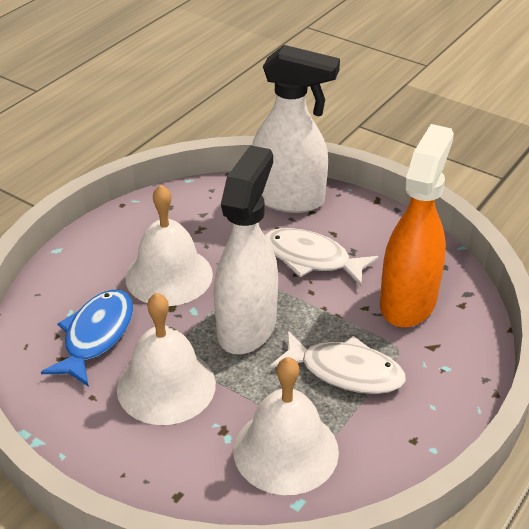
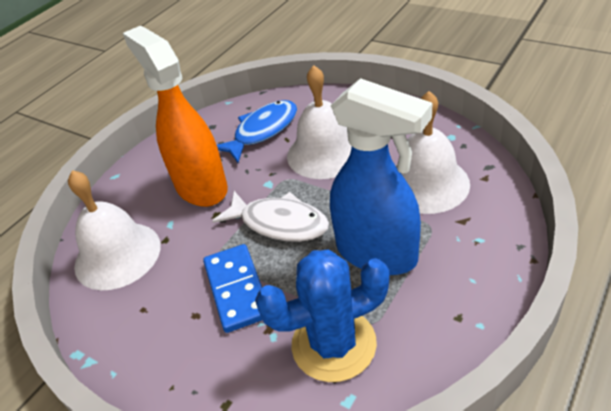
blue cactus: 0 -> 1
blue domino: 0 -> 1
blue spray bottle: 0 -> 1
white fish: 2 -> 1
white spray bottle: 2 -> 0

